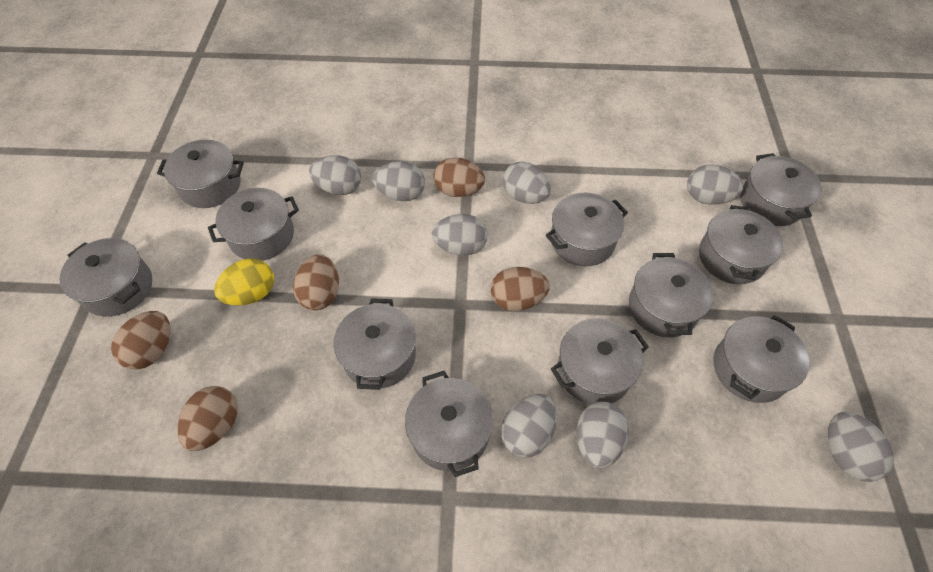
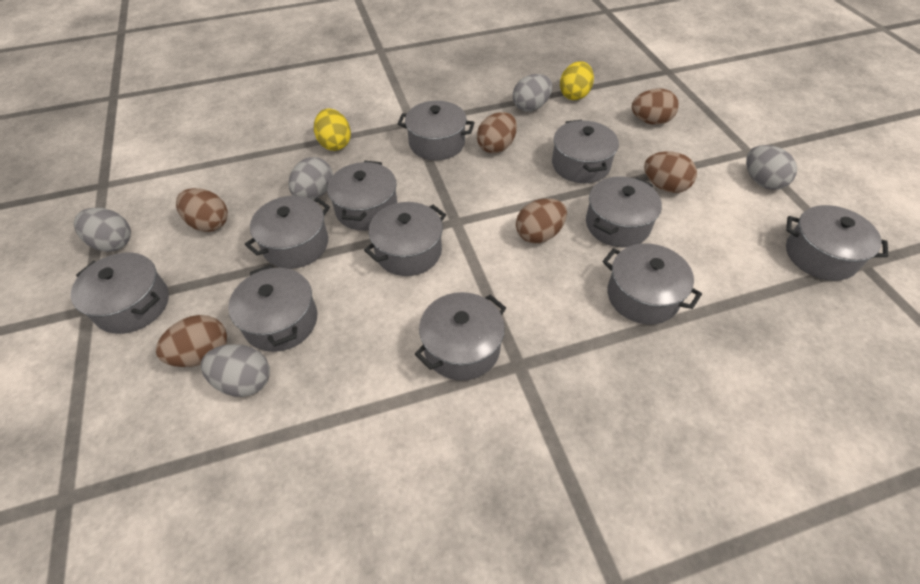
brown egg: 5 -> 6
grey egg: 8 -> 5
yellow egg: 1 -> 2

